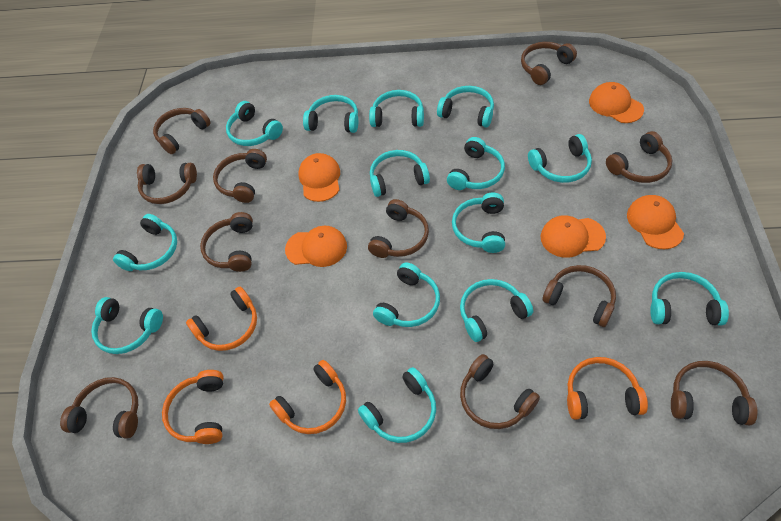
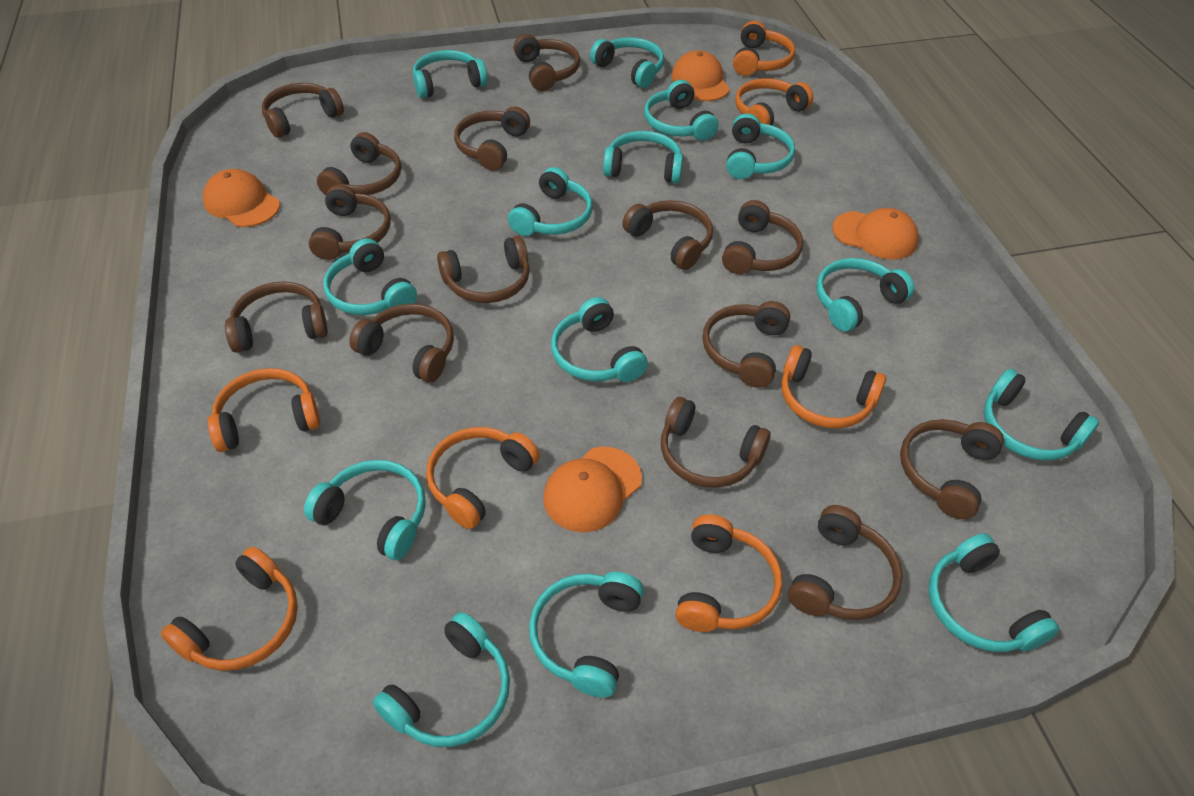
brown headphones: 11 -> 14
orange cap: 5 -> 4
orange headphones: 4 -> 7

